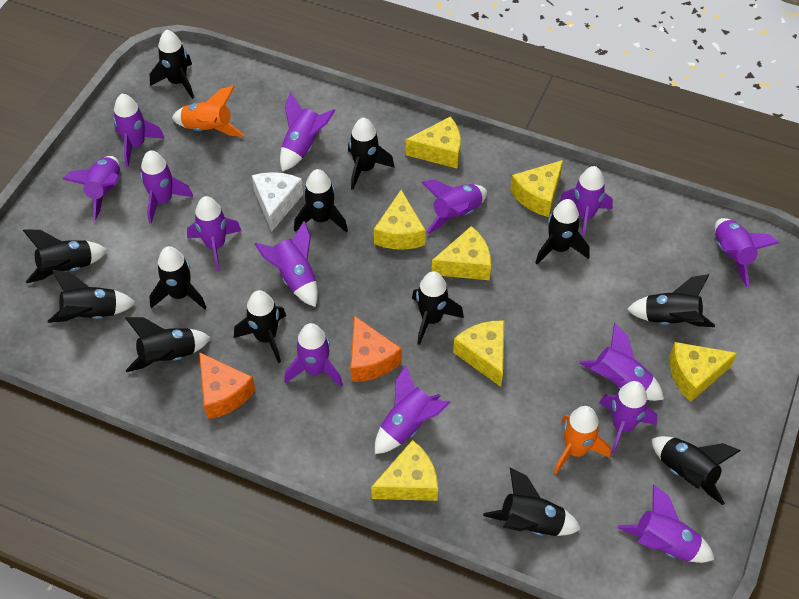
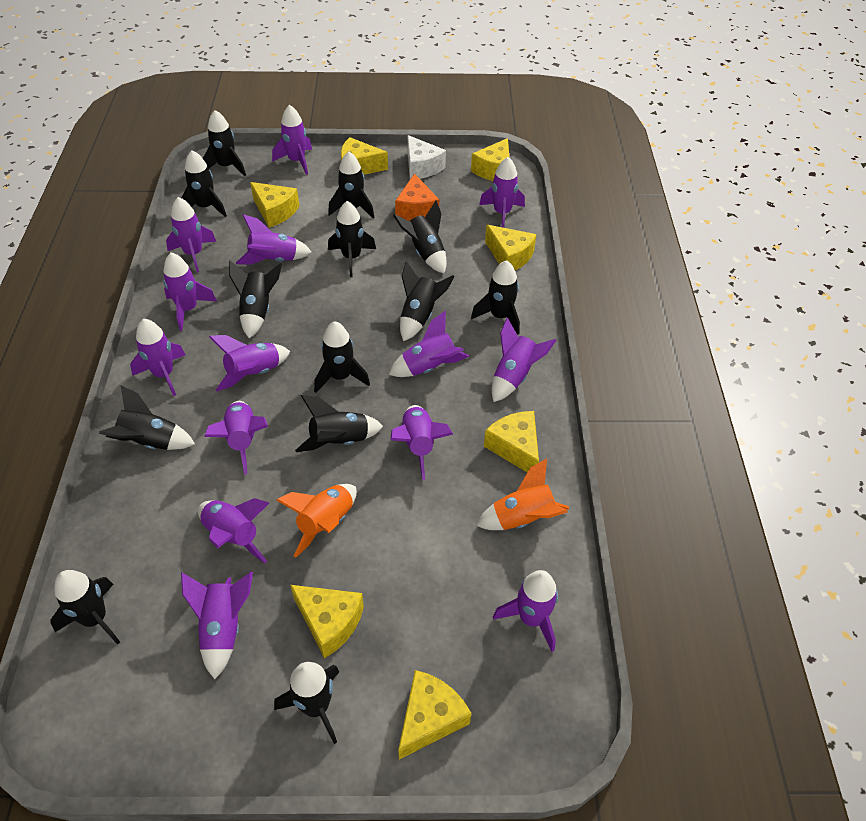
orange cheese: 2 -> 1

